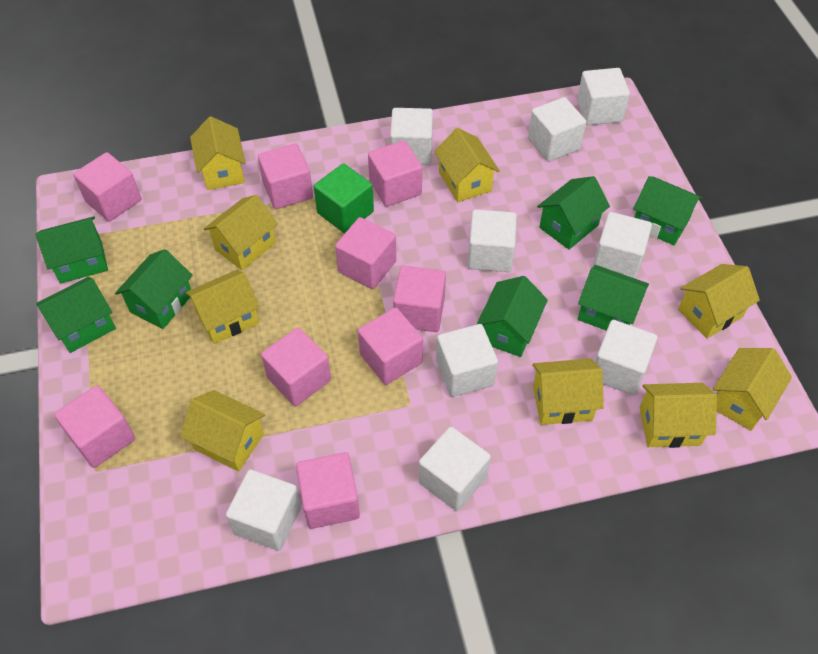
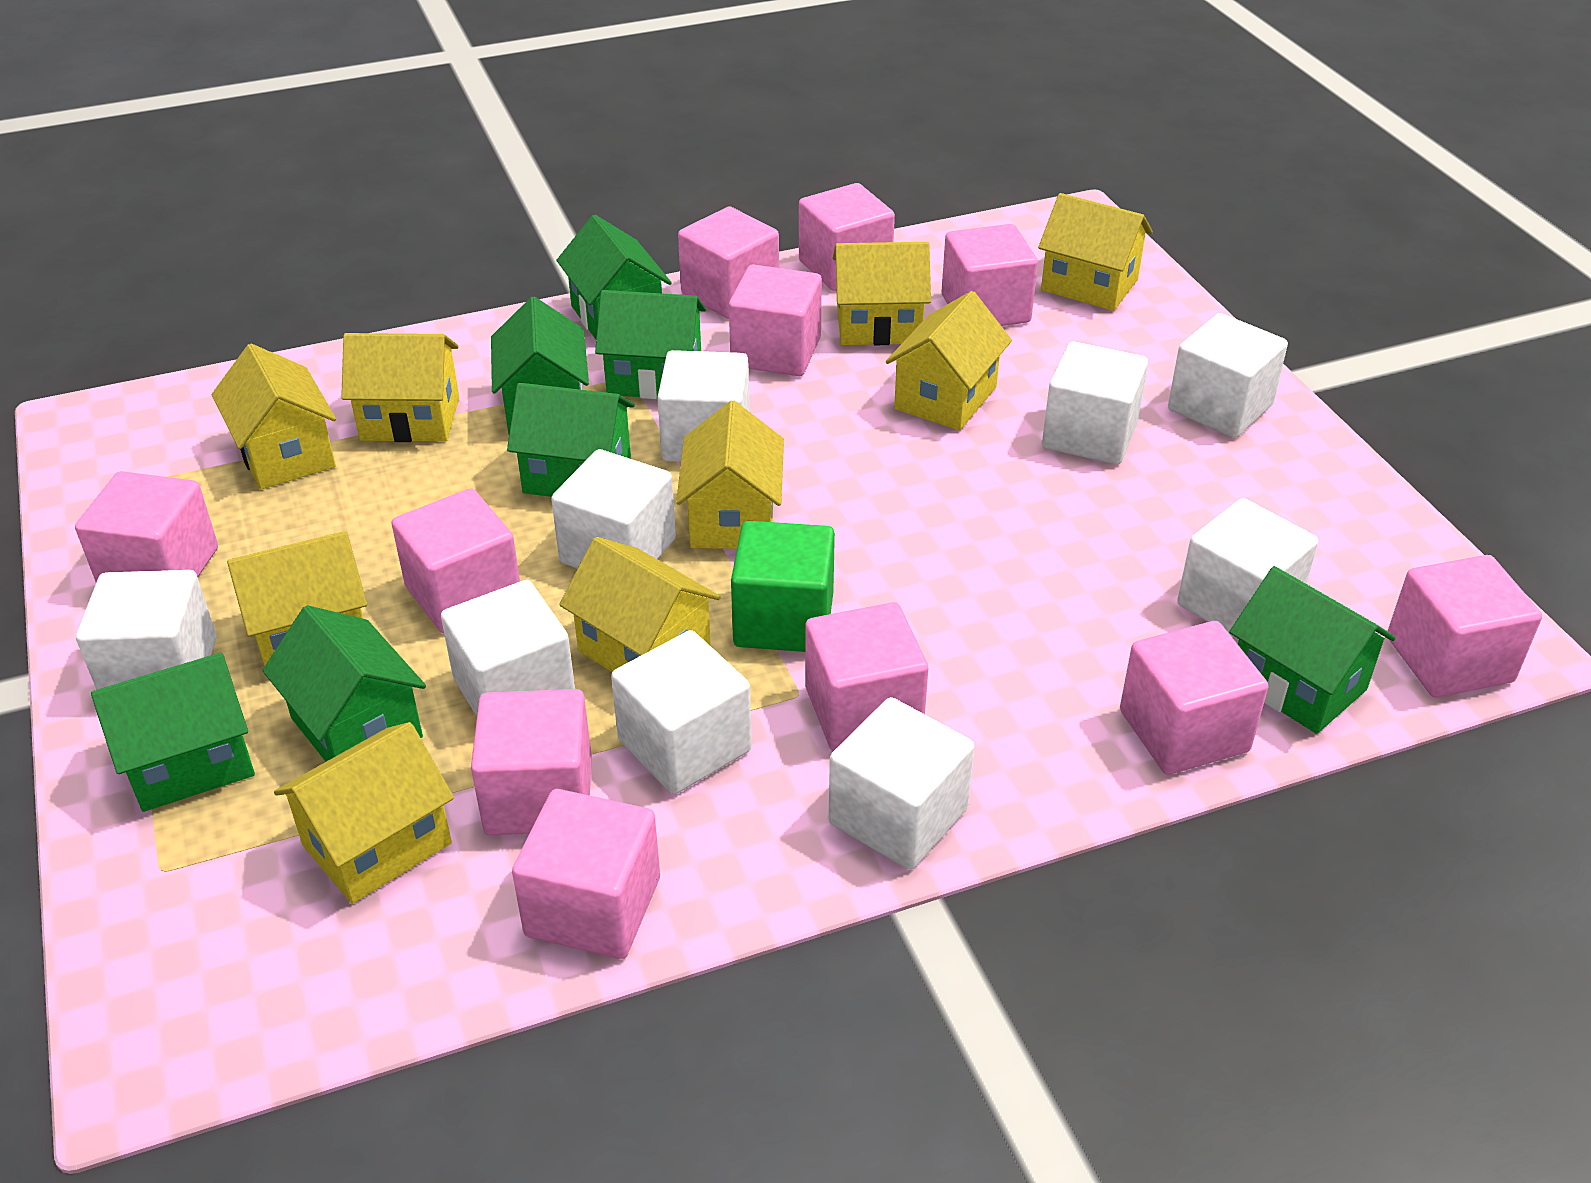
pink cube: 9 -> 11

